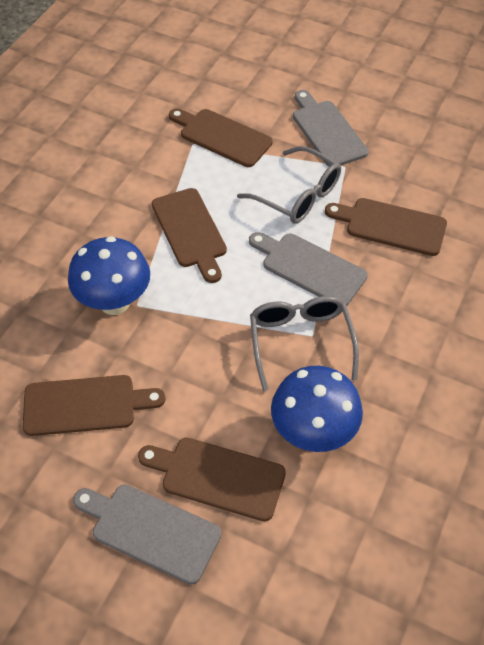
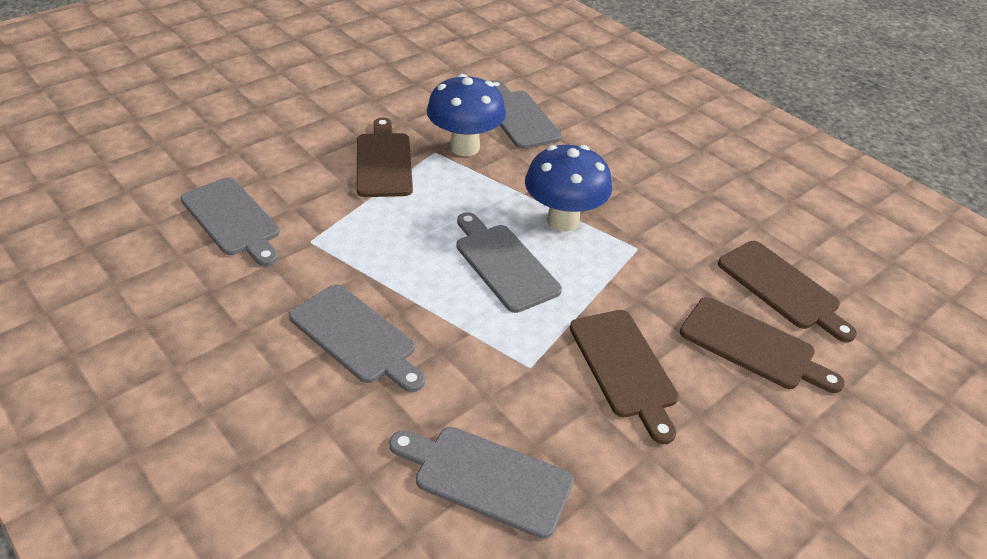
brown cutting board: 5 -> 4
grey cutting board: 3 -> 5
grey glasses: 2 -> 0

